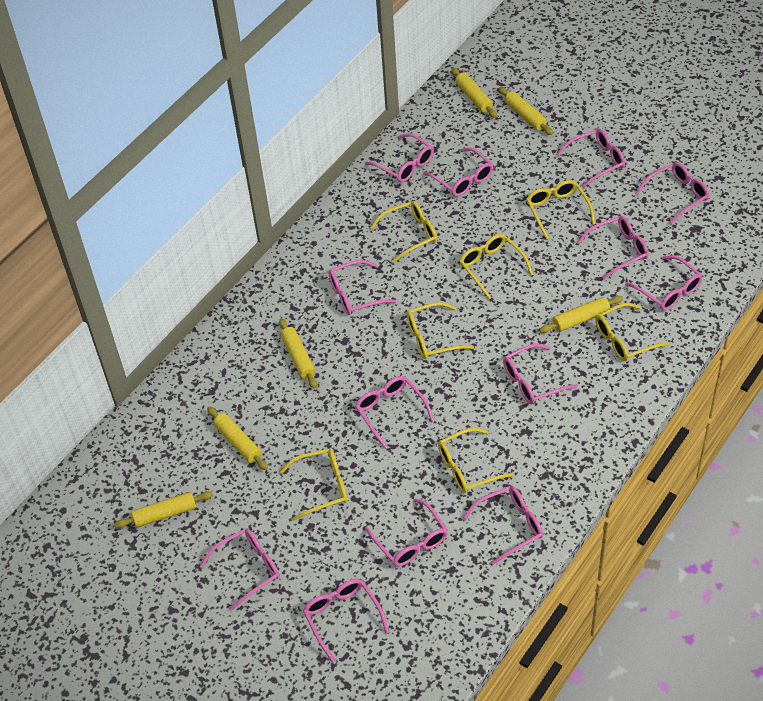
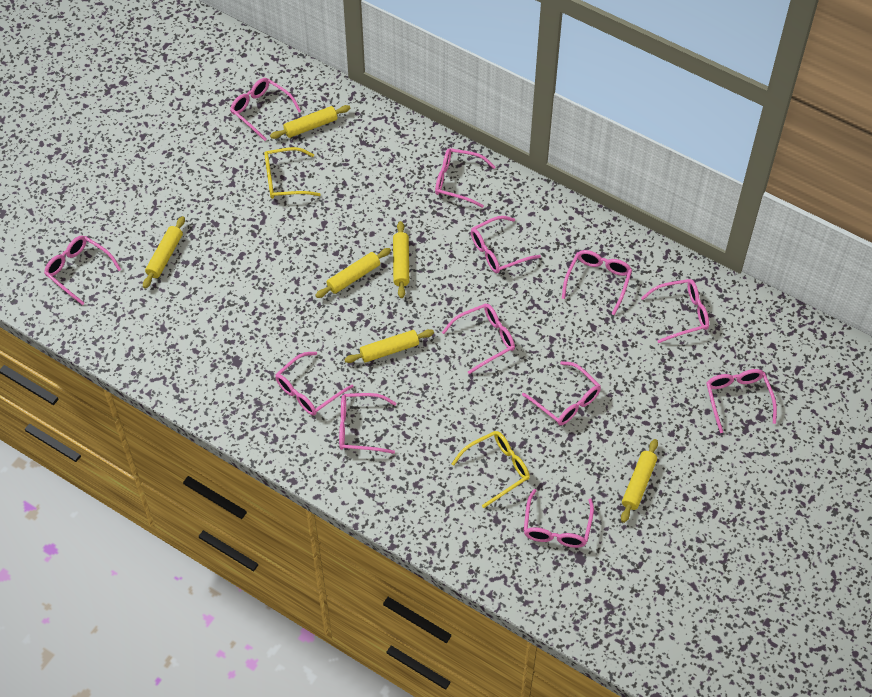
pink glasses: 13 -> 12
yellow glasses: 7 -> 2

